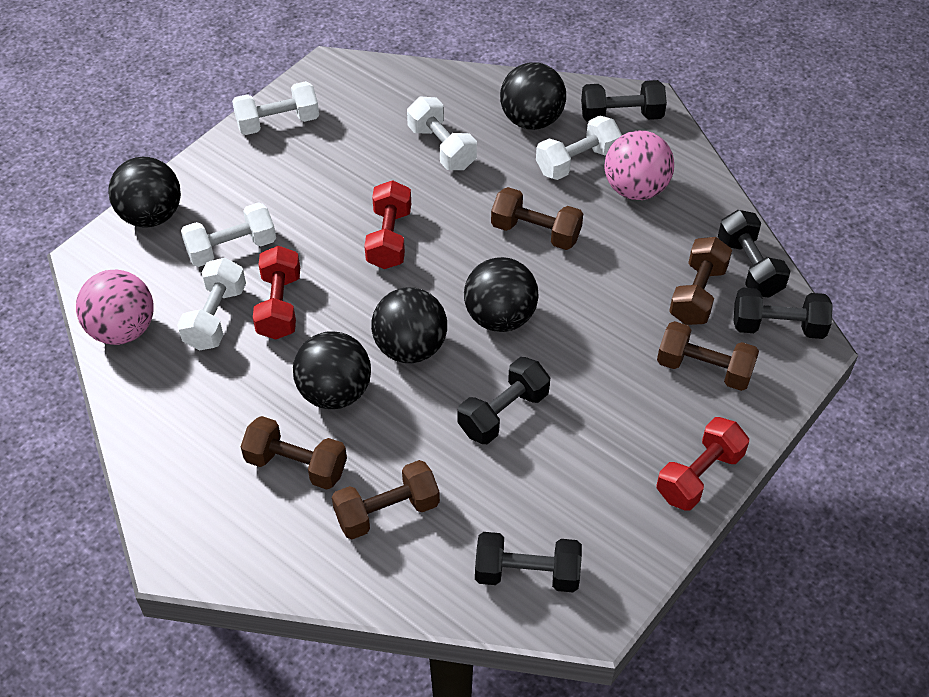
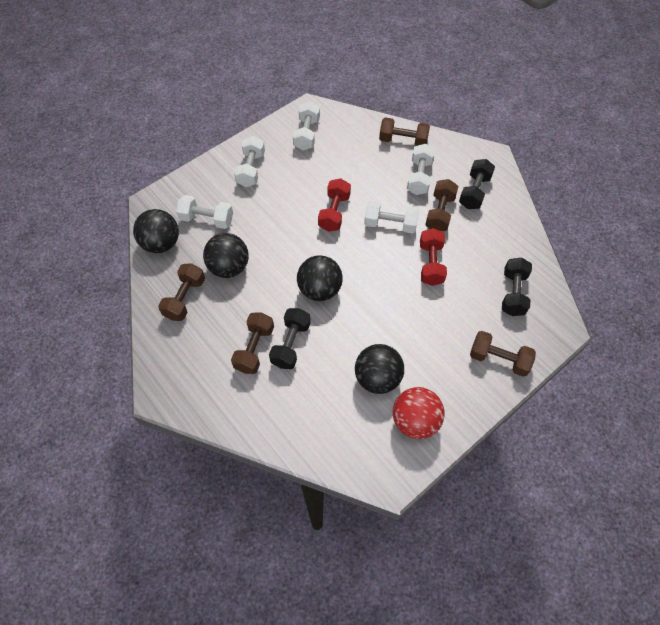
black ball: 5 -> 4
black dumbbell: 5 -> 3
pink ball: 2 -> 0
red ball: 0 -> 1
red dumbbell: 3 -> 2

